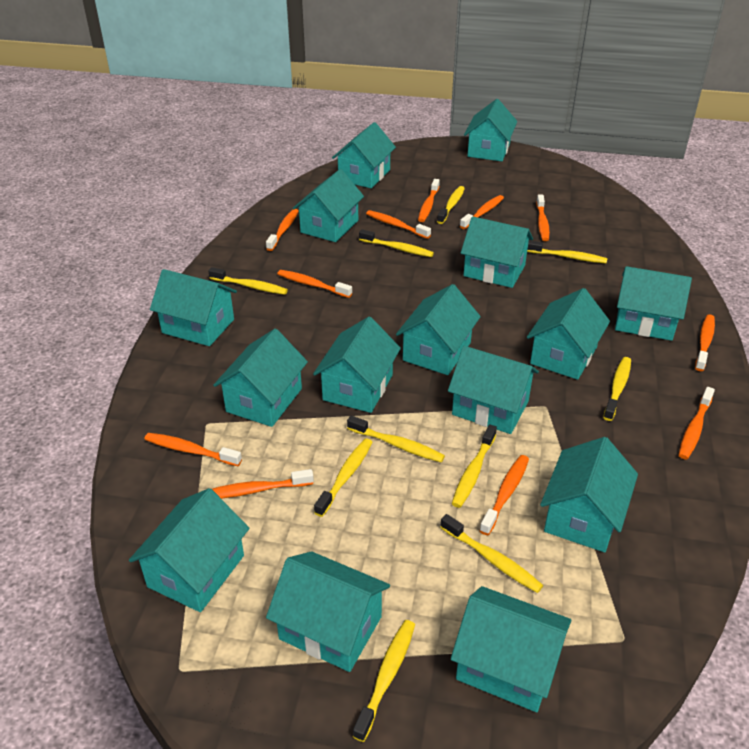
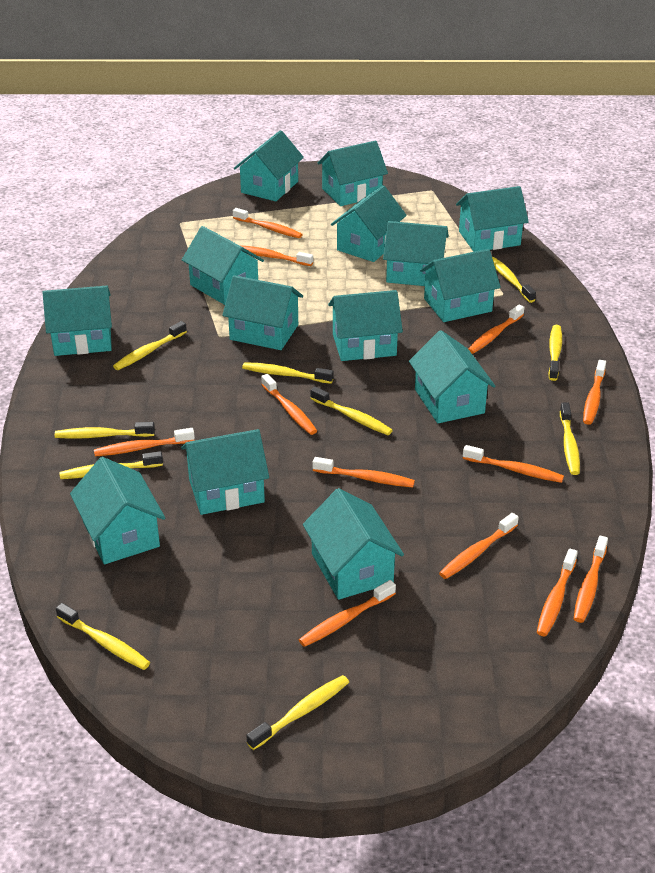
orange toothbrush: 11 -> 12
turquoise house: 15 -> 14

